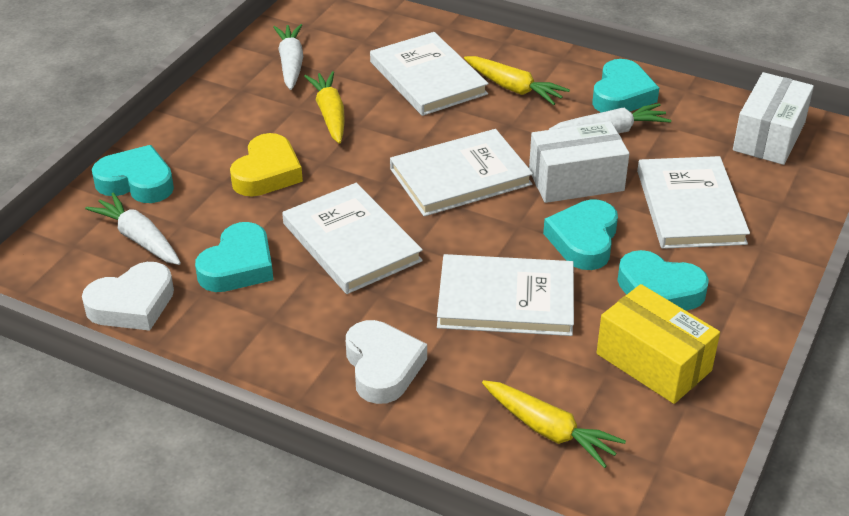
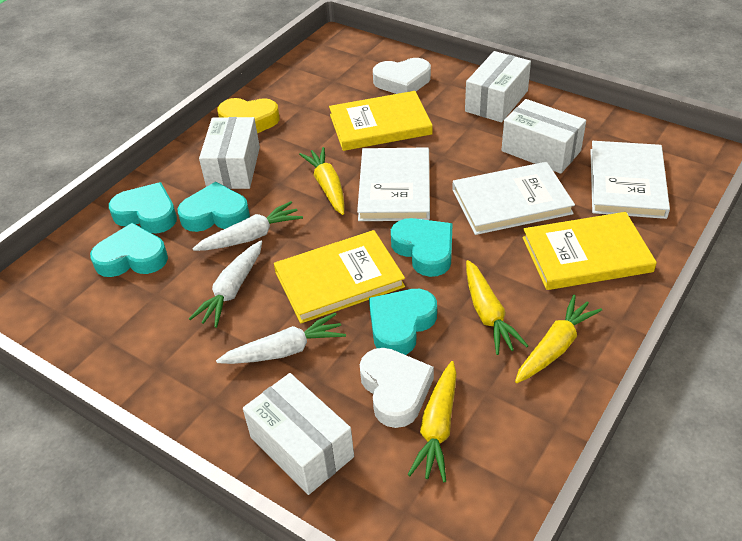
white book: 5 -> 3
white box: 2 -> 4
yellow book: 0 -> 3
yellow box: 1 -> 0
yellow carrot: 3 -> 4

